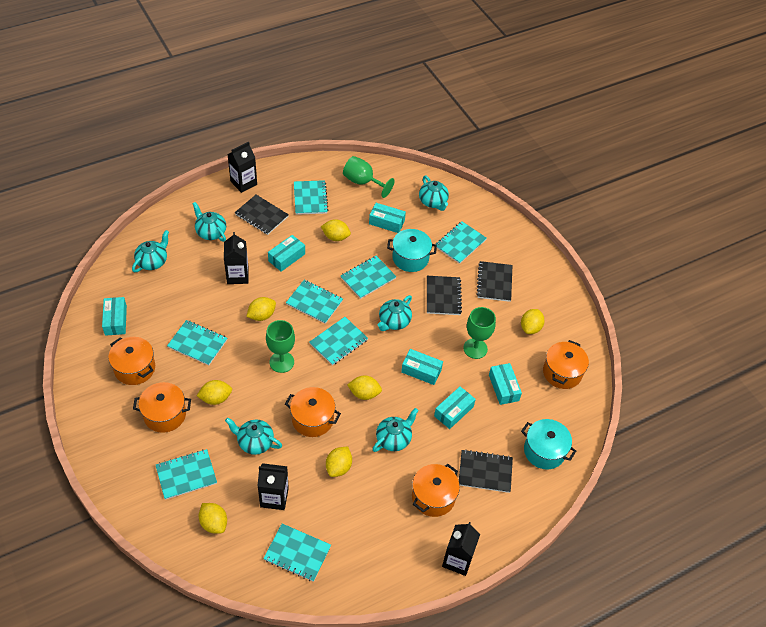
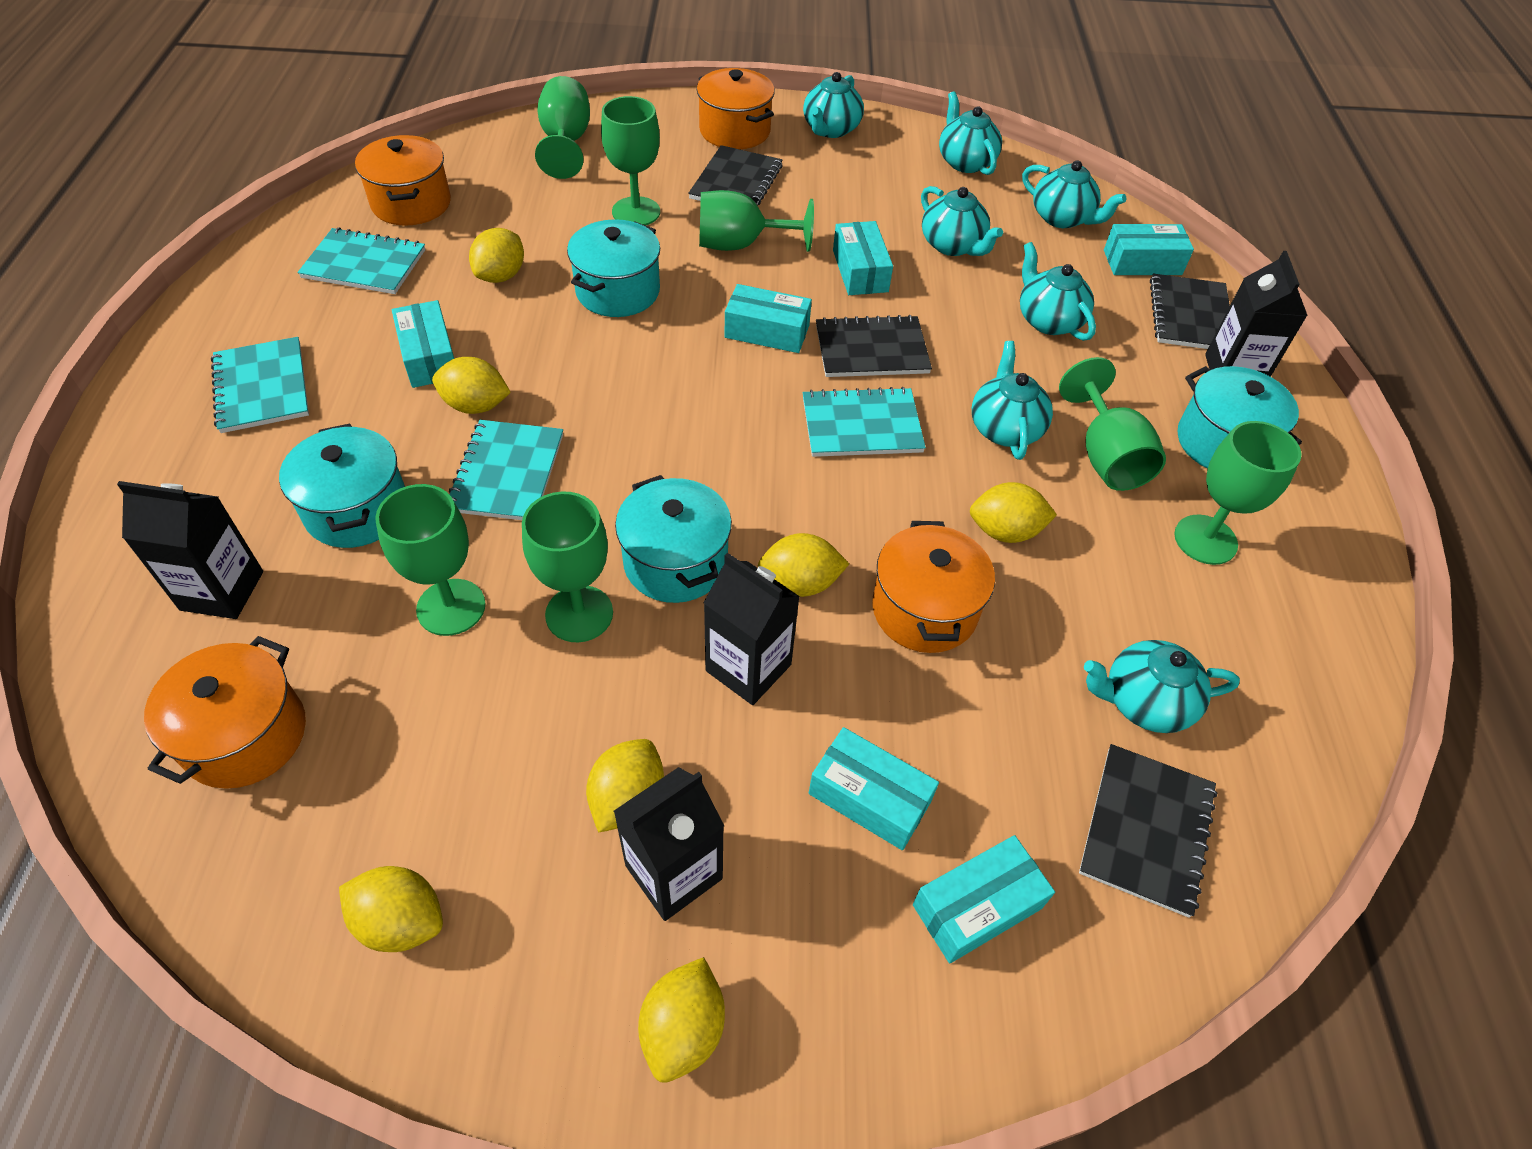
green goblet: 3 -> 7
orange pot: 5 -> 4
turquoise notebook: 8 -> 4
turquoise pot: 2 -> 4
turquoise teapot: 6 -> 7

